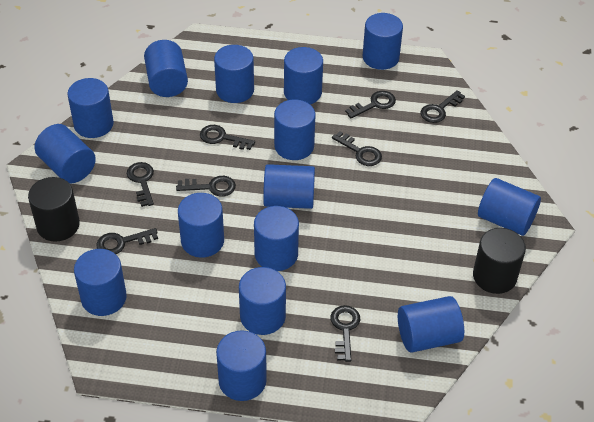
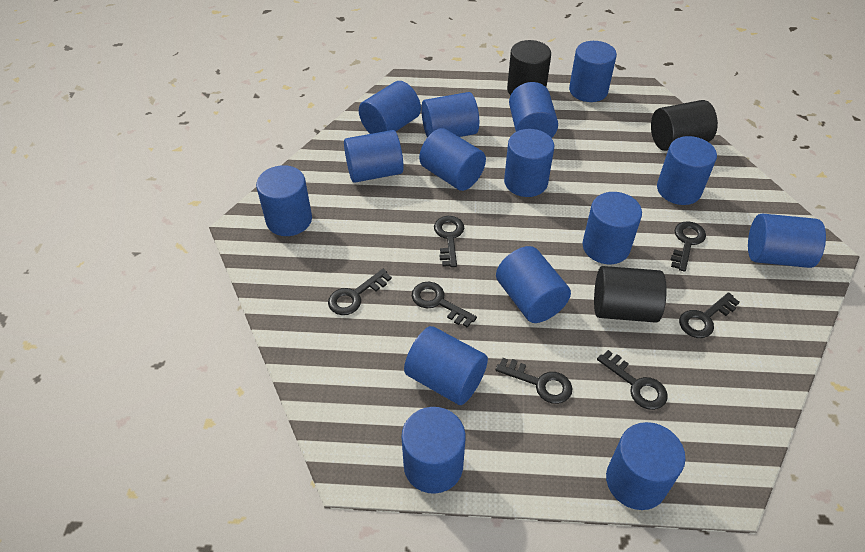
black cylinder: 2 -> 3
black key: 8 -> 7

